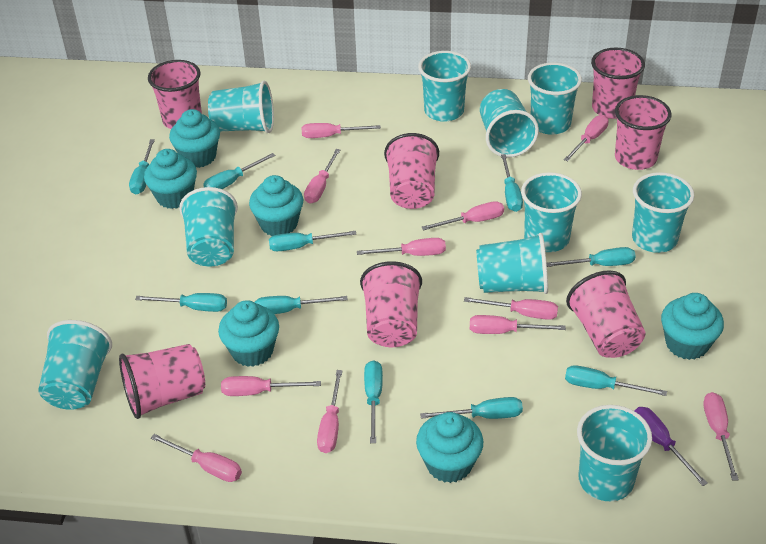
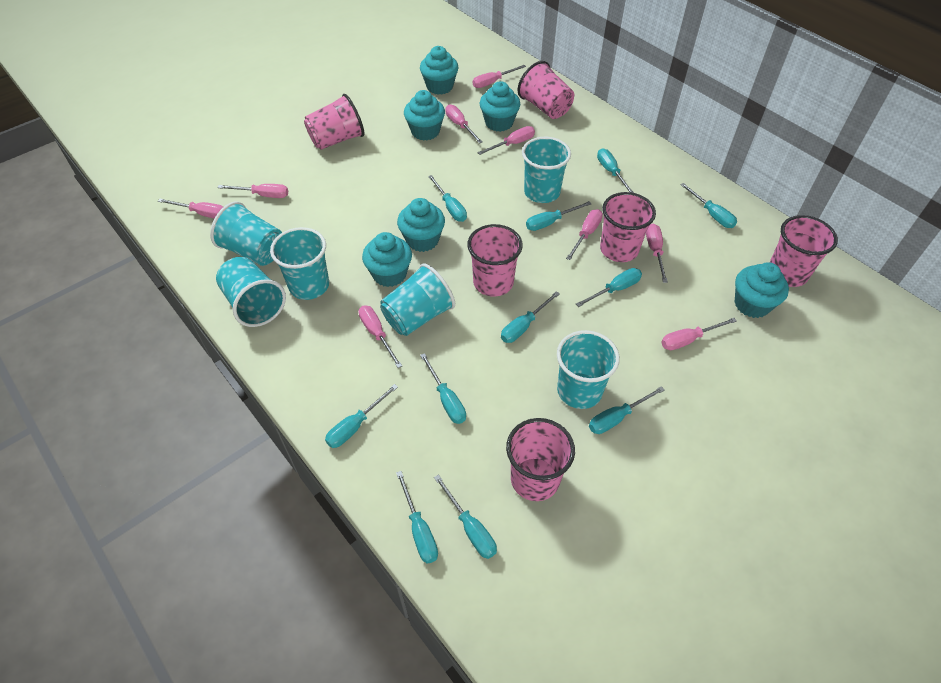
pink cup: 7 -> 6
pink screwdriver: 11 -> 9
purple screwdriver: 1 -> 0
turquoise cup: 10 -> 6
turquoise screwdriver: 10 -> 11

